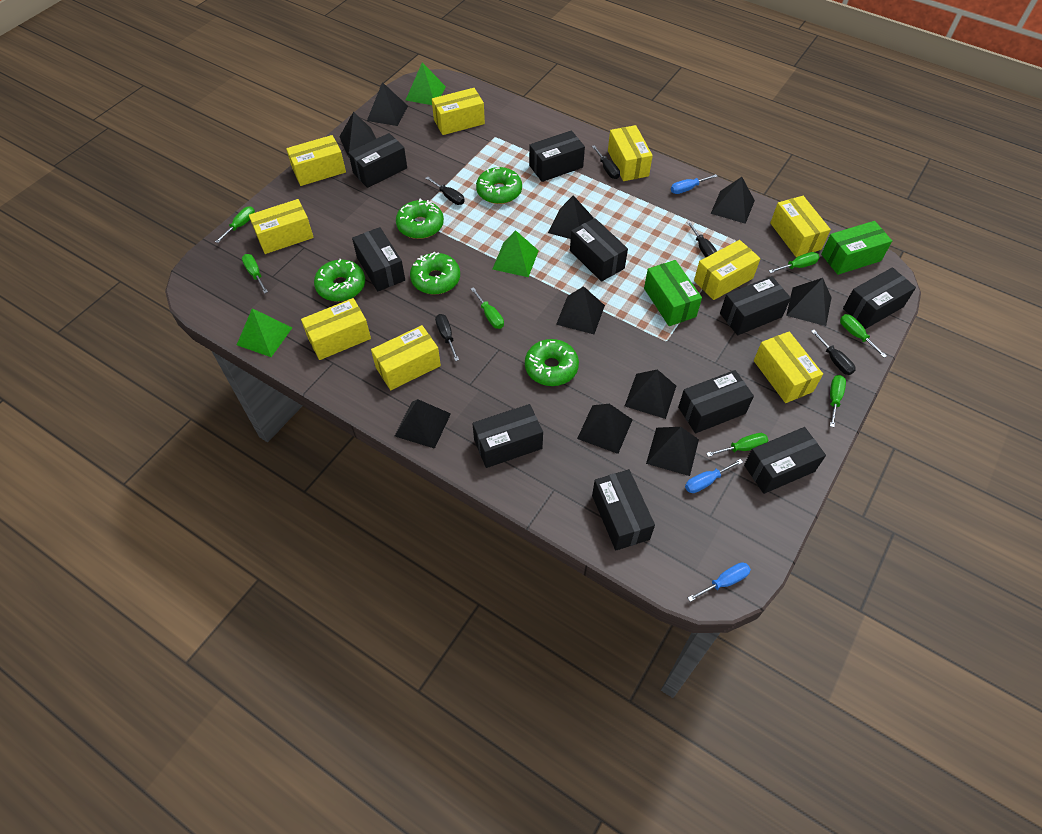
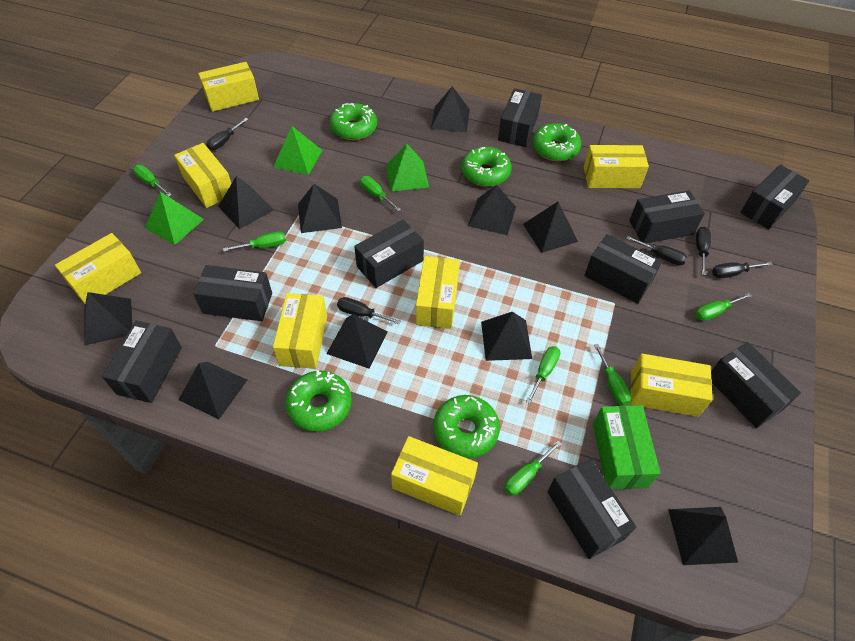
black box: 10 -> 9
blue screwdriver: 3 -> 0
green box: 2 -> 1
yellow box: 9 -> 8

